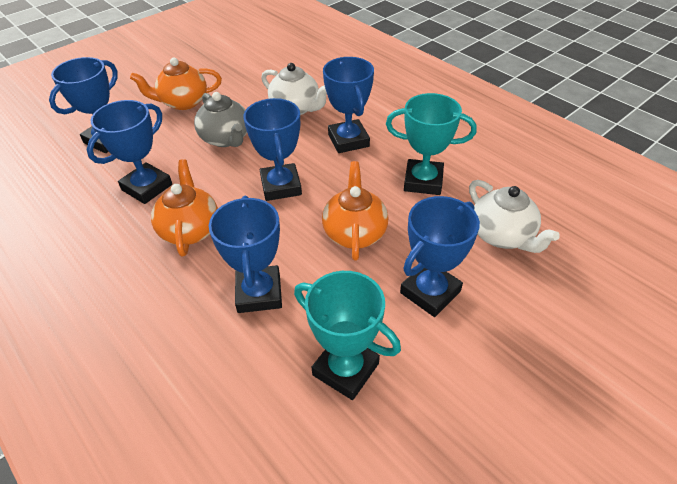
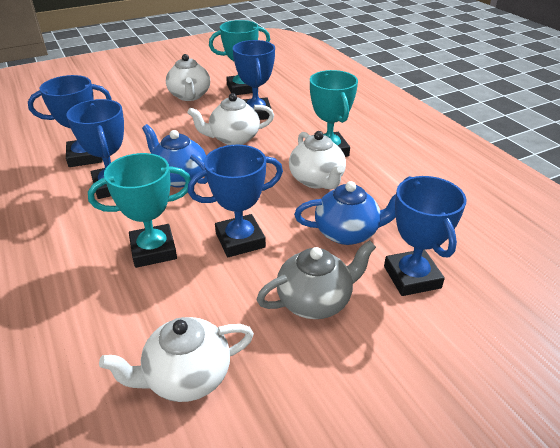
blue teapot: 0 -> 2
blue trophy: 6 -> 5
orange teapot: 3 -> 0
turquoise trophy: 2 -> 3
white teapot: 2 -> 4

